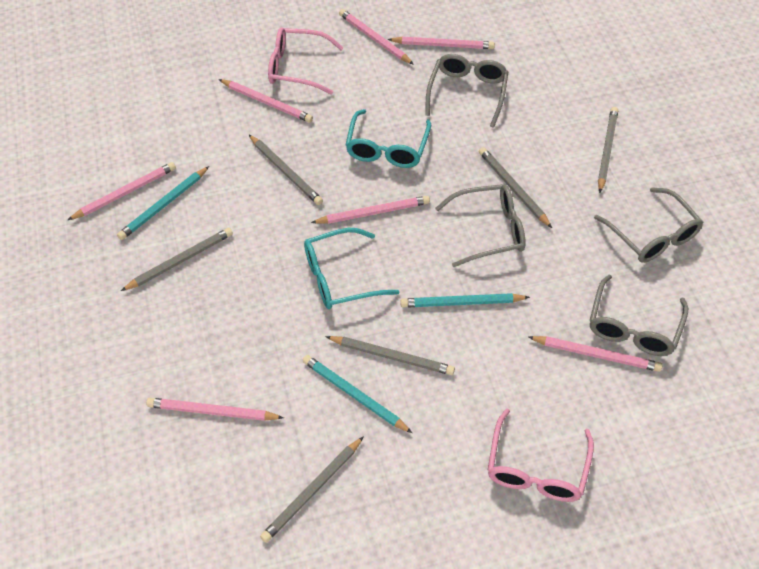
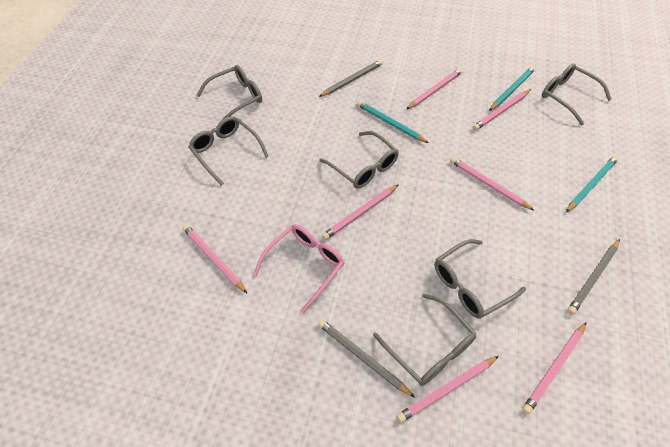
grey glasses: 4 -> 6
grey pencil: 6 -> 3
pink glasses: 2 -> 1
turquoise glasses: 2 -> 0

